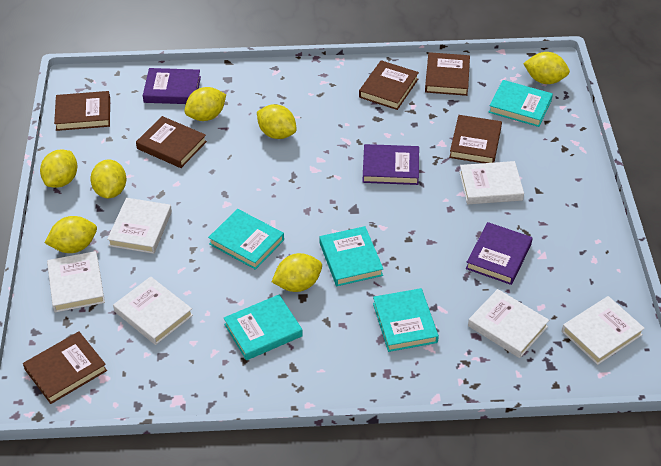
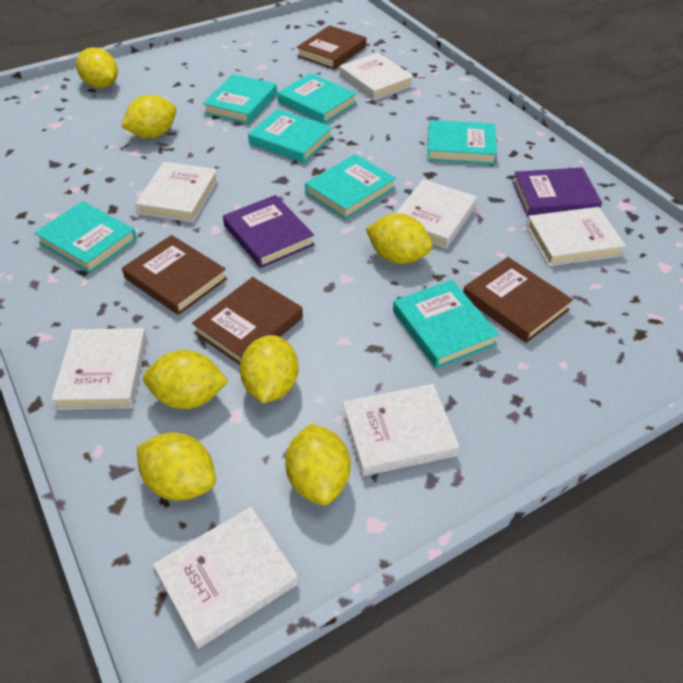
brown book: 6 -> 4
purple book: 3 -> 2
turquoise book: 5 -> 7
white book: 6 -> 7

